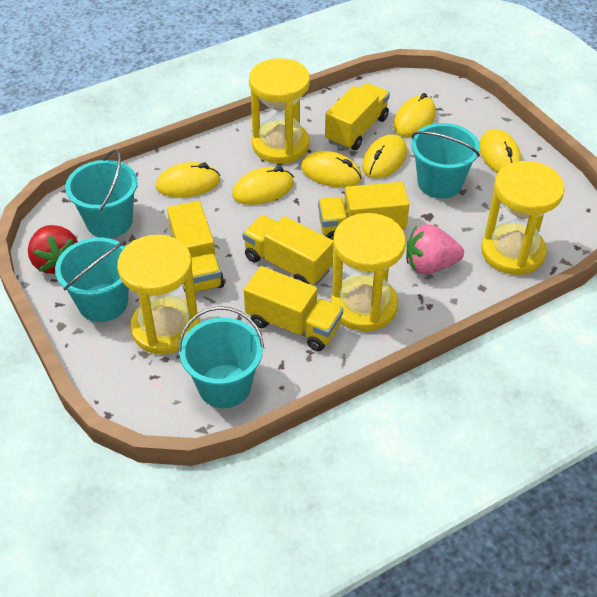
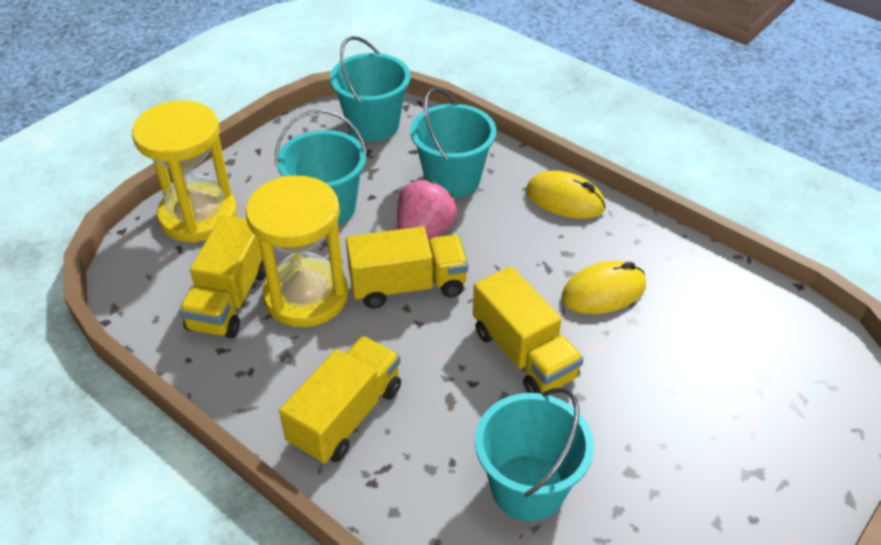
red strawberry: 1 -> 0
yellow hourglass: 4 -> 2
yellow mouse: 6 -> 2
yellow truck: 5 -> 4

